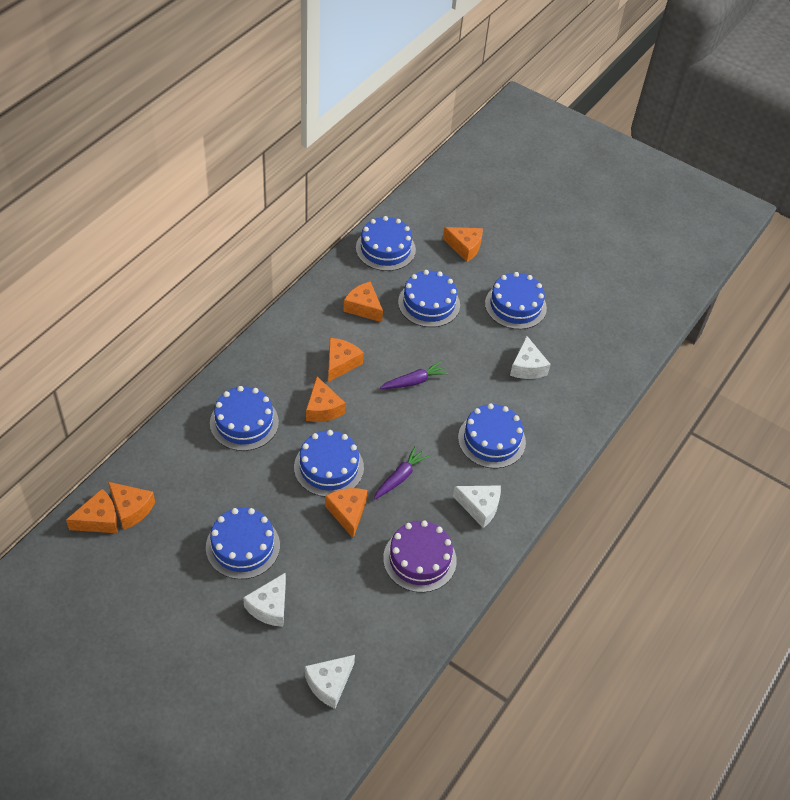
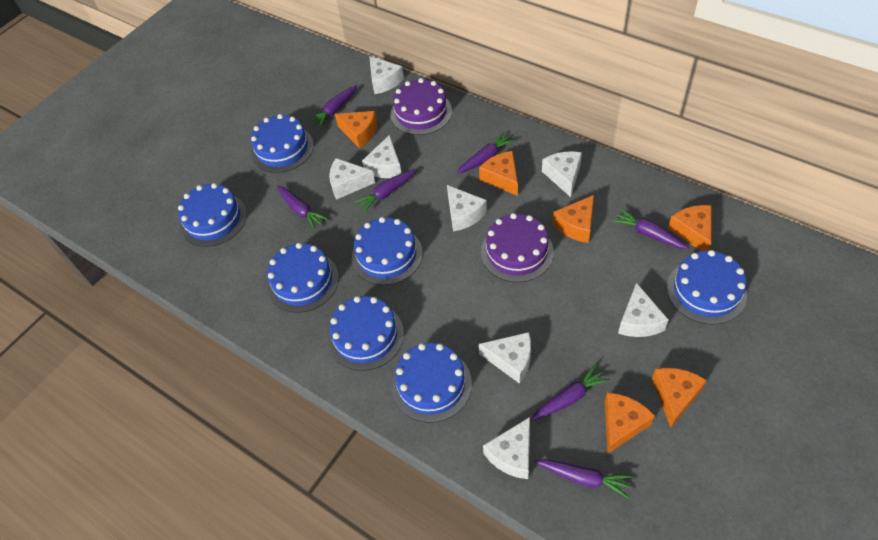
orange cheese: 7 -> 6
purple cake: 1 -> 2
purple carrot: 2 -> 7
white cheese: 4 -> 8

